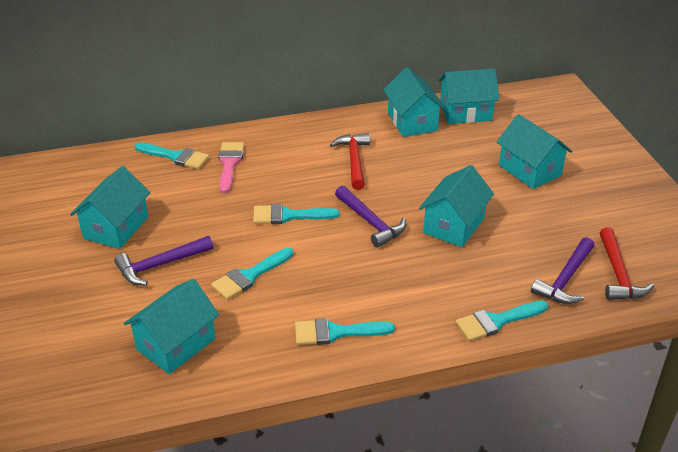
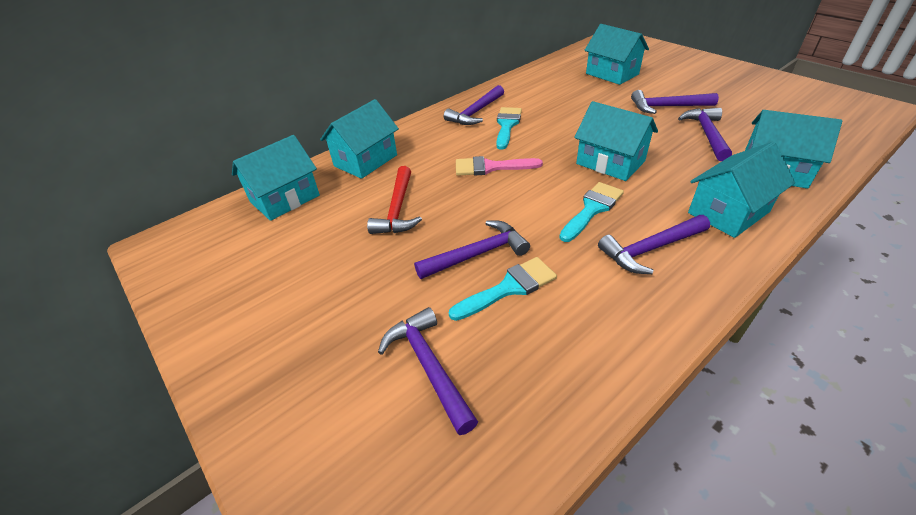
purple hammer: 3 -> 6
red hammer: 2 -> 1
turquoise brush: 5 -> 3

